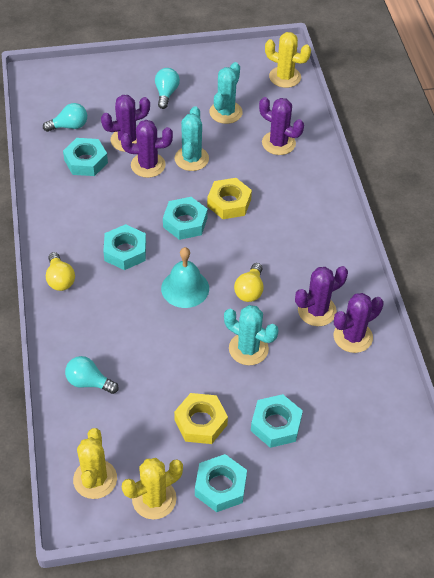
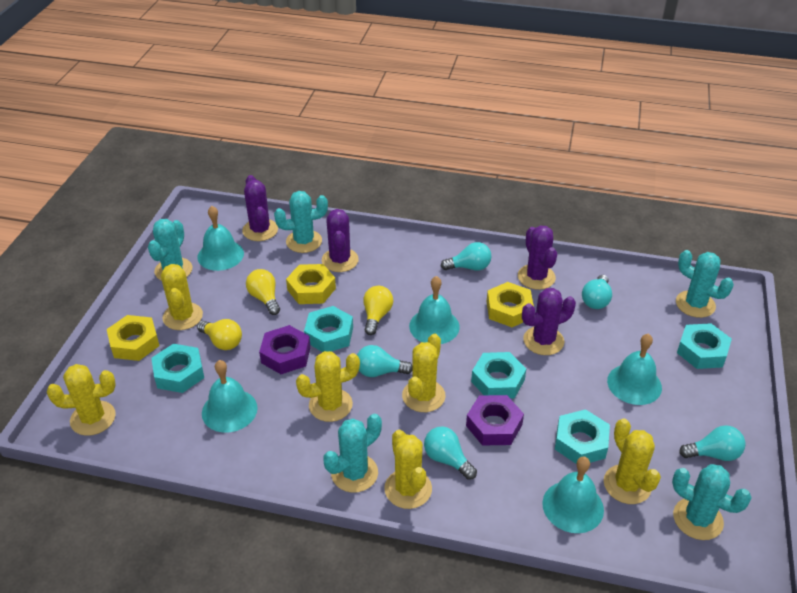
purple cactus: 5 -> 4
purple nut: 0 -> 2
turquoise bell: 1 -> 5
turquoise cactus: 3 -> 5
turquoise light bulb: 3 -> 5
yellow cactus: 3 -> 6
yellow light bulb: 2 -> 3
yellow nut: 2 -> 3

